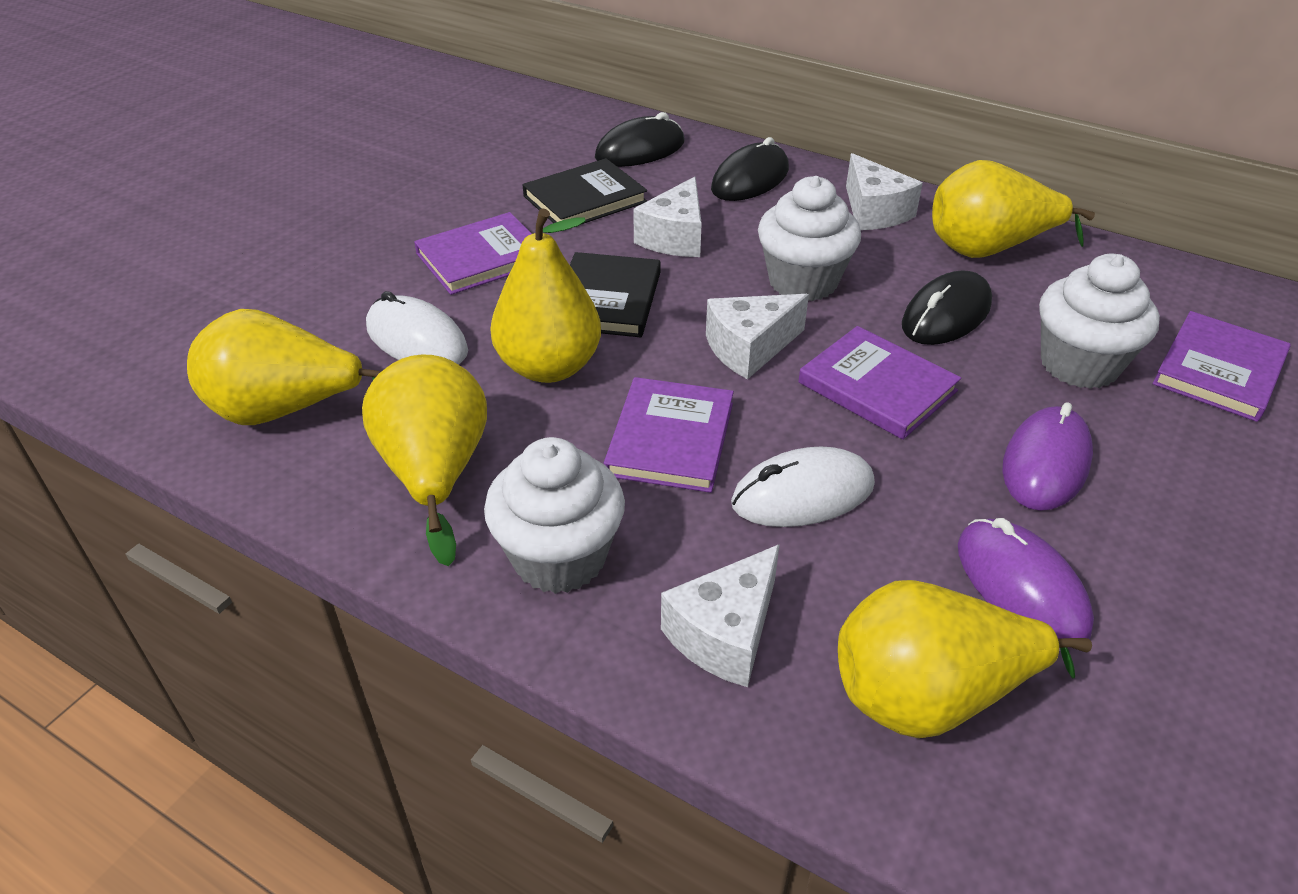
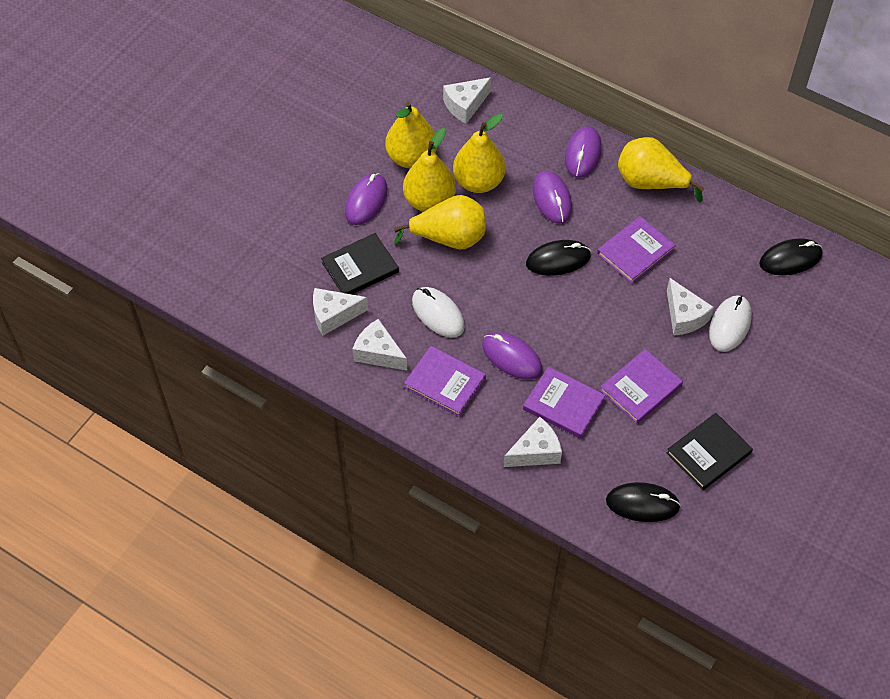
purple mouse: 2 -> 4
white cheese: 4 -> 5
white cupcake: 3 -> 0

